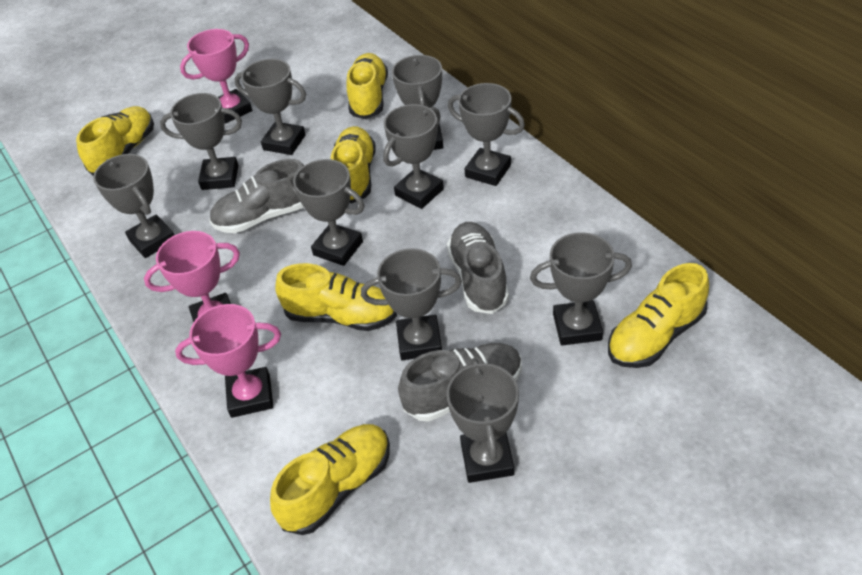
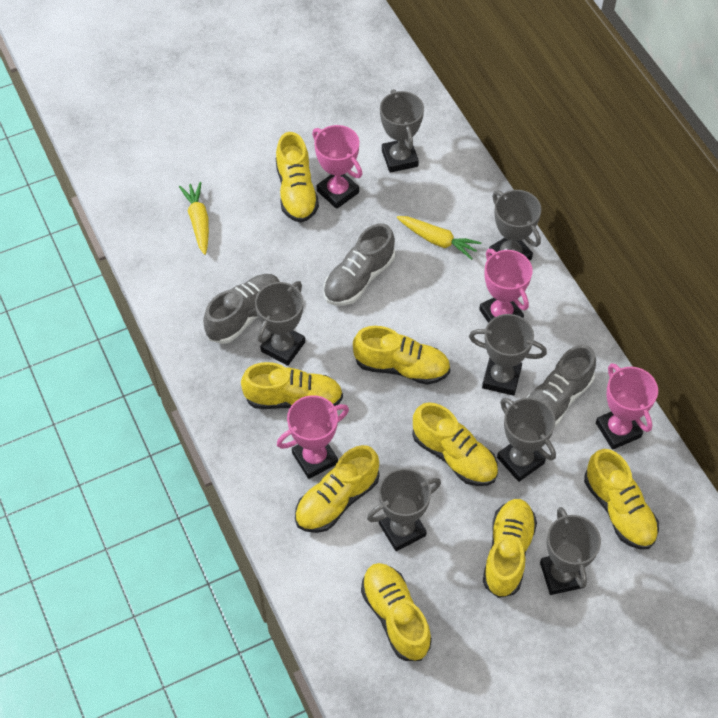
grey trophy: 10 -> 7
pink trophy: 3 -> 4
yellow carrot: 0 -> 2
yellow shoe: 6 -> 8

